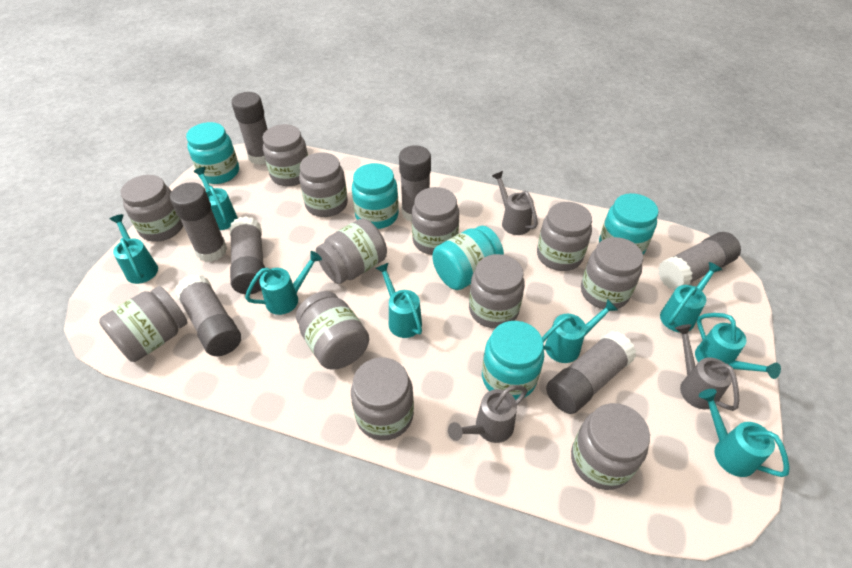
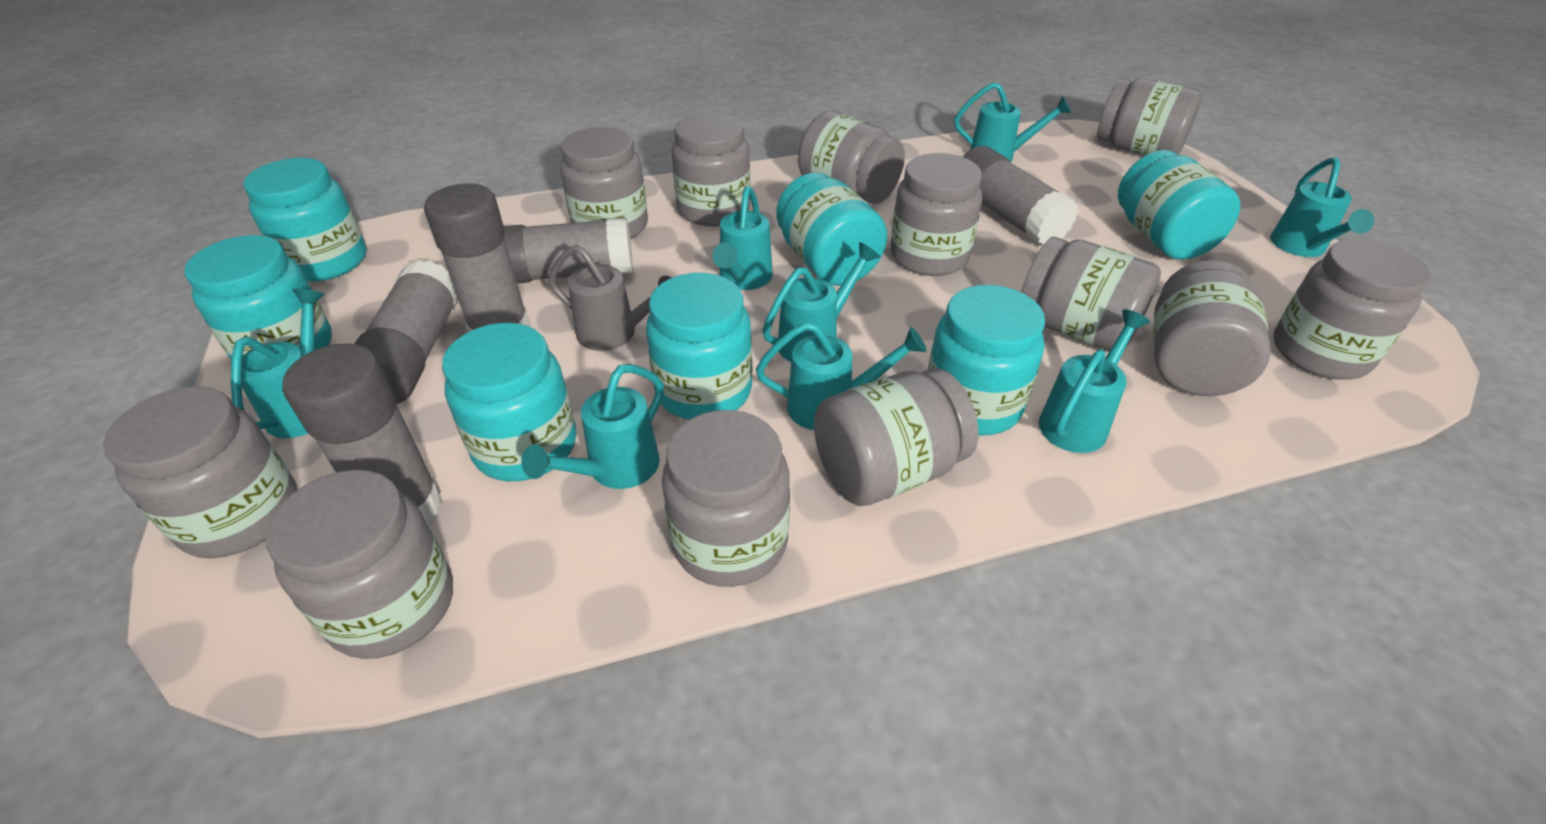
grey glue stick: 7 -> 5
grey watering can: 3 -> 1
turquoise jar: 5 -> 7

